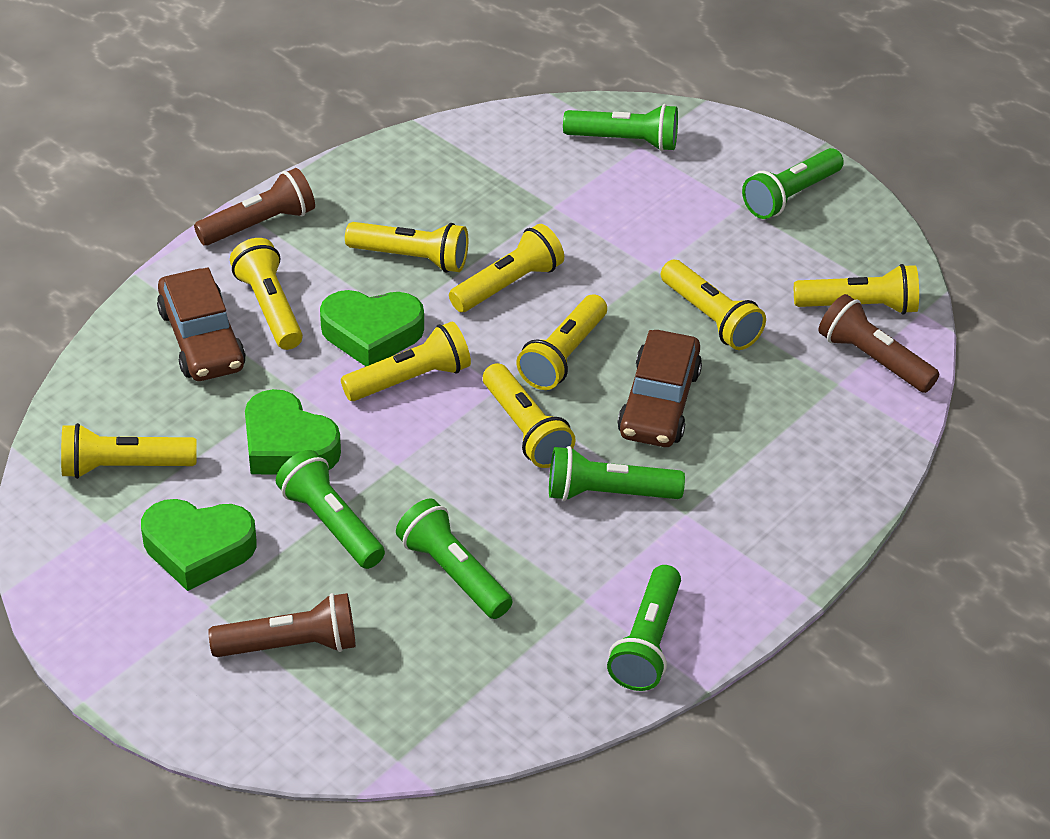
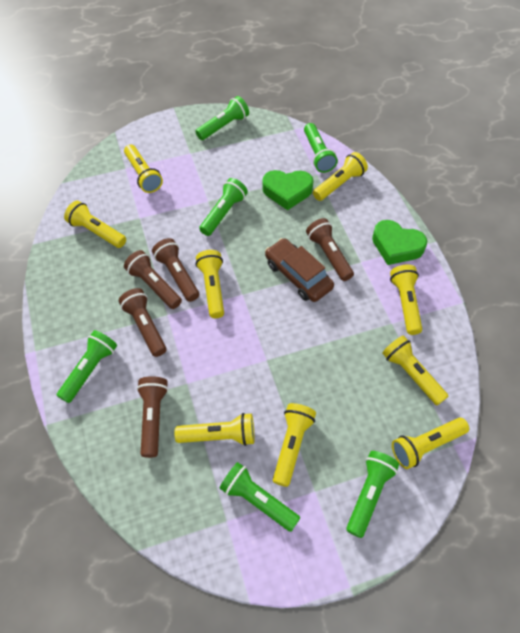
brown car: 2 -> 1
brown flashlight: 3 -> 5
green heart: 3 -> 2

